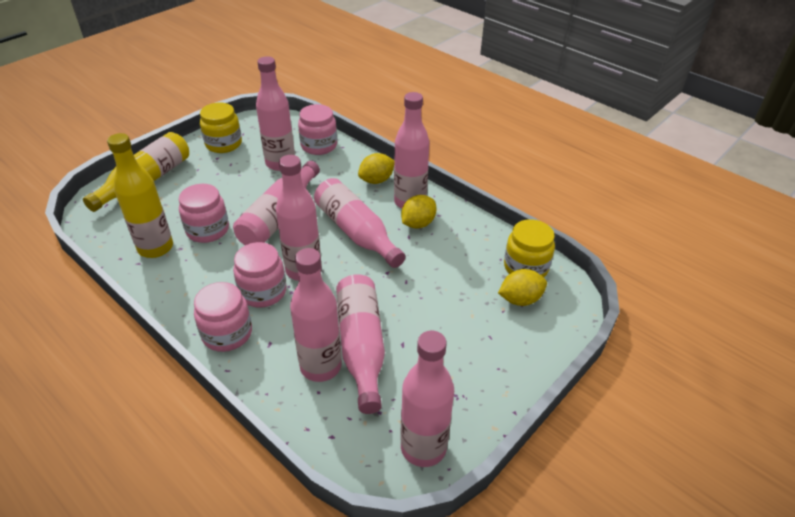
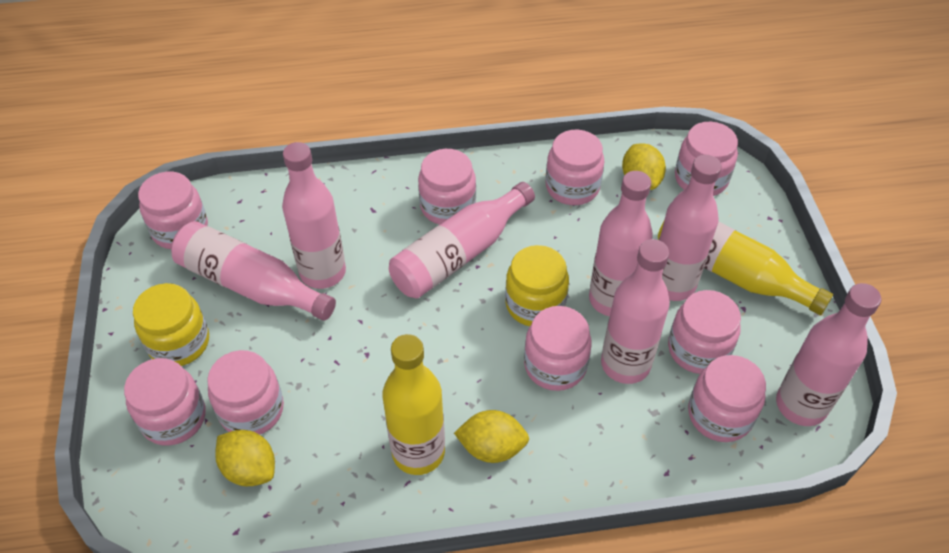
pink bottle: 8 -> 7
pink jar: 4 -> 9

